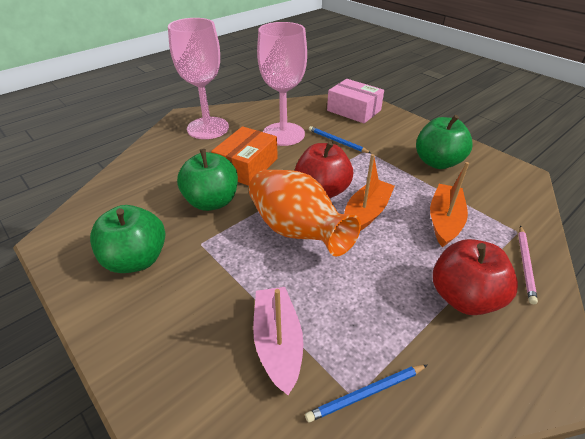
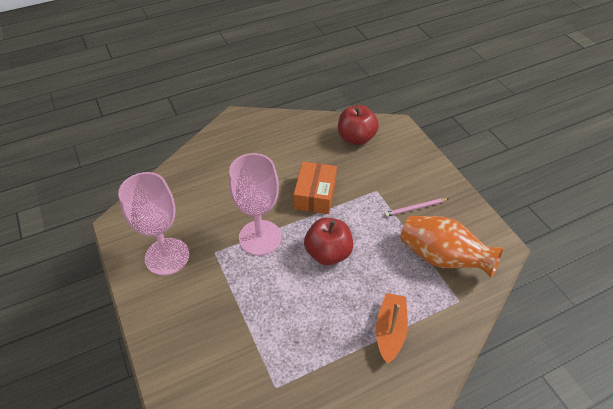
blue pencil: 2 -> 0
green apple: 3 -> 0
orange boat: 2 -> 1
pink boat: 1 -> 0
pink box: 1 -> 0

